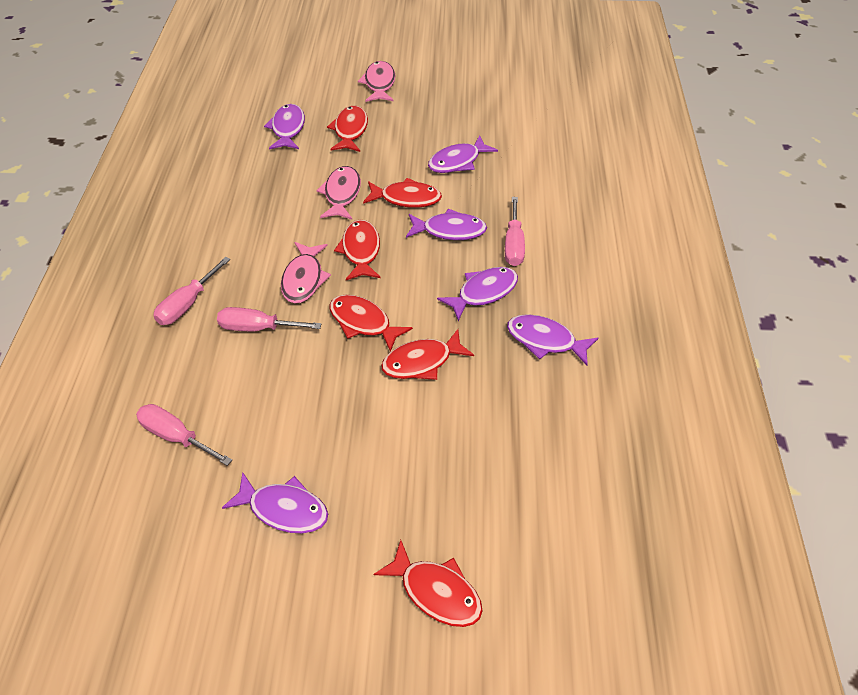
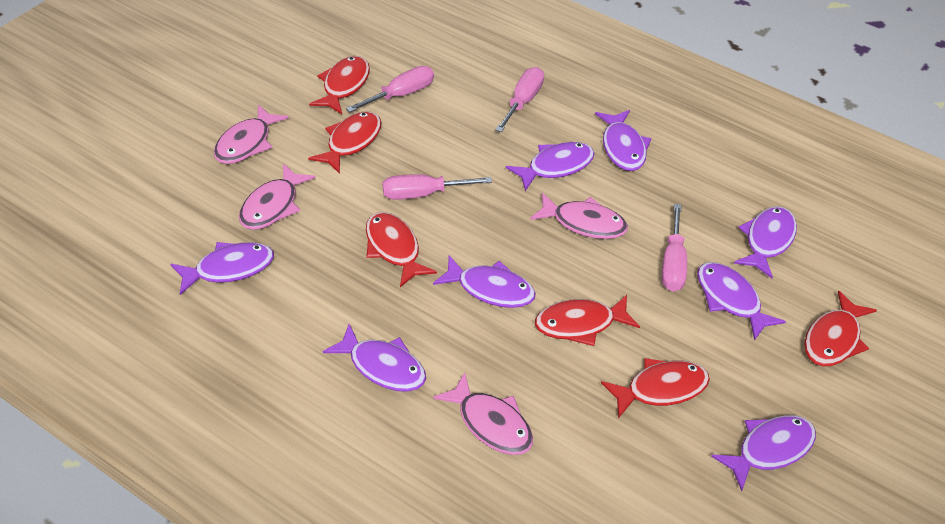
pink fish: 3 -> 4
purple fish: 6 -> 8

